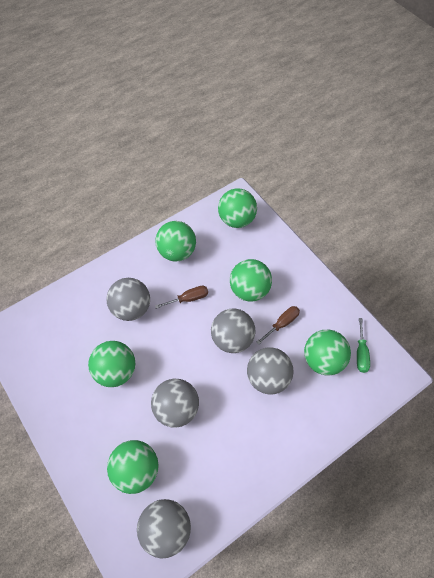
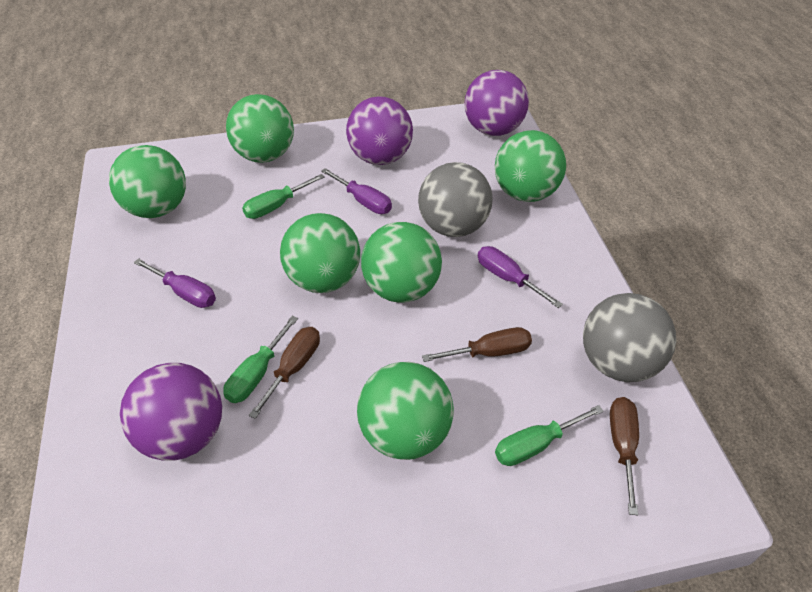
brown screwdriver: 2 -> 3
green screwdriver: 1 -> 3
grey ball: 5 -> 2
purple ball: 0 -> 3
purple screwdriver: 0 -> 3

